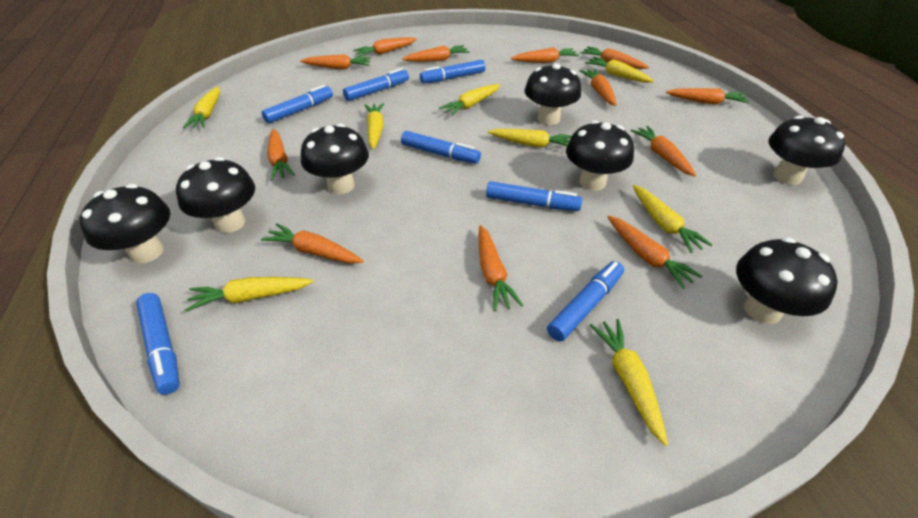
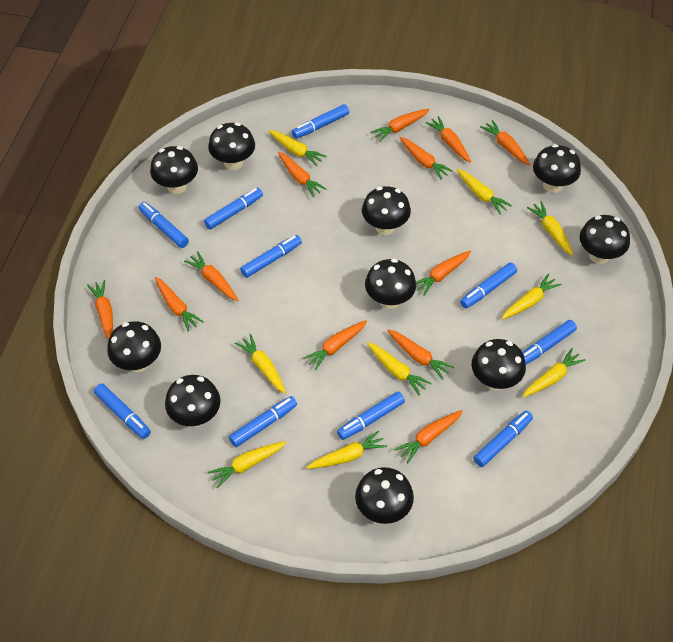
black mushroom: 7 -> 10
blue marker: 7 -> 10
yellow carrot: 8 -> 9

